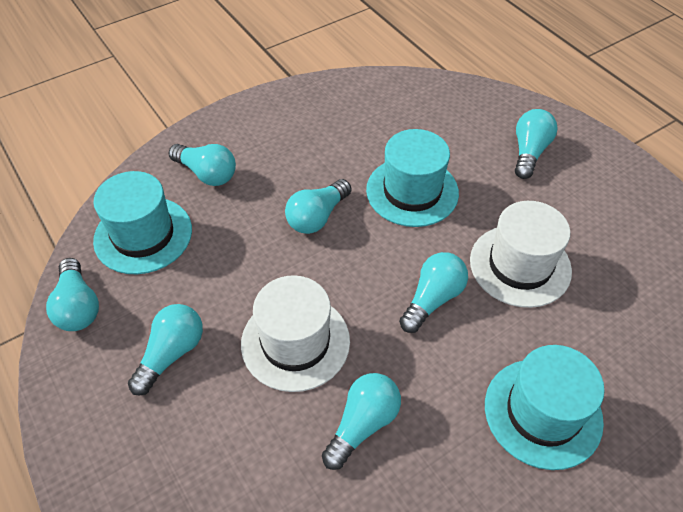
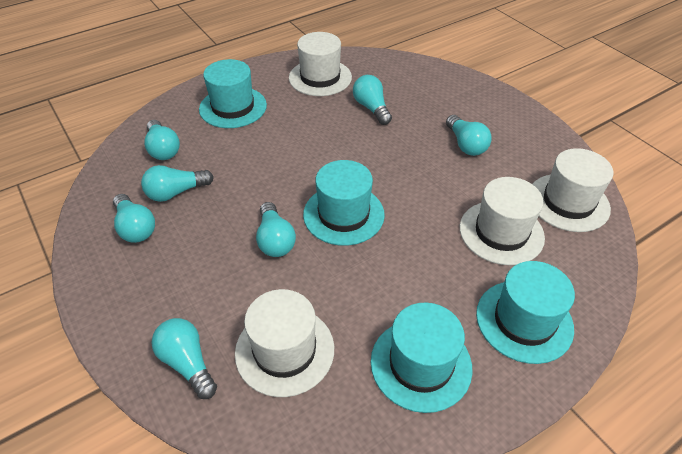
turquoise hat: 3 -> 4
white hat: 2 -> 4

